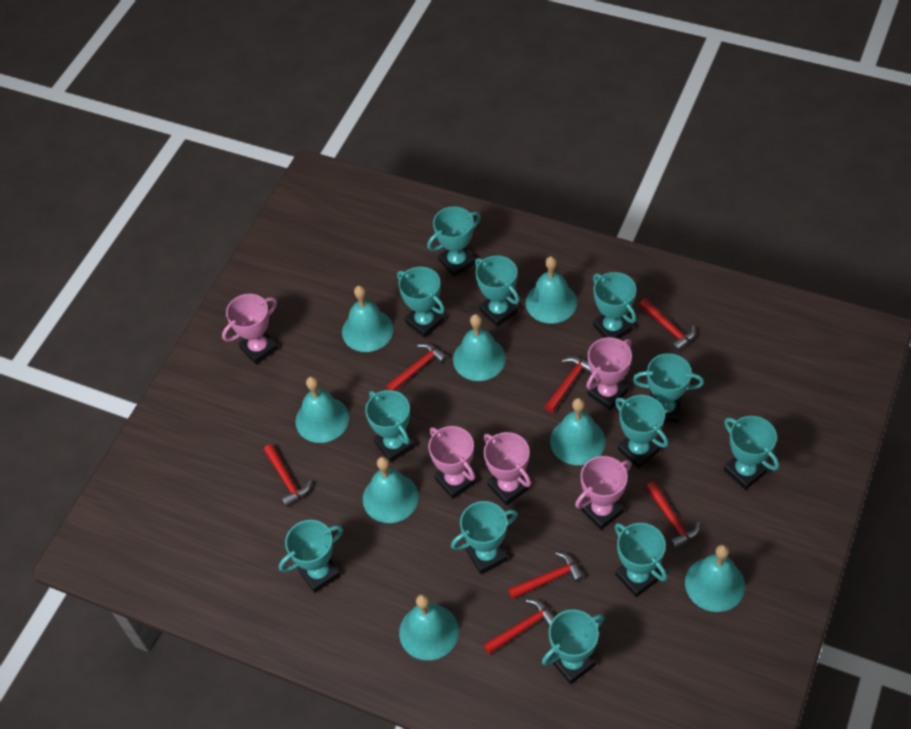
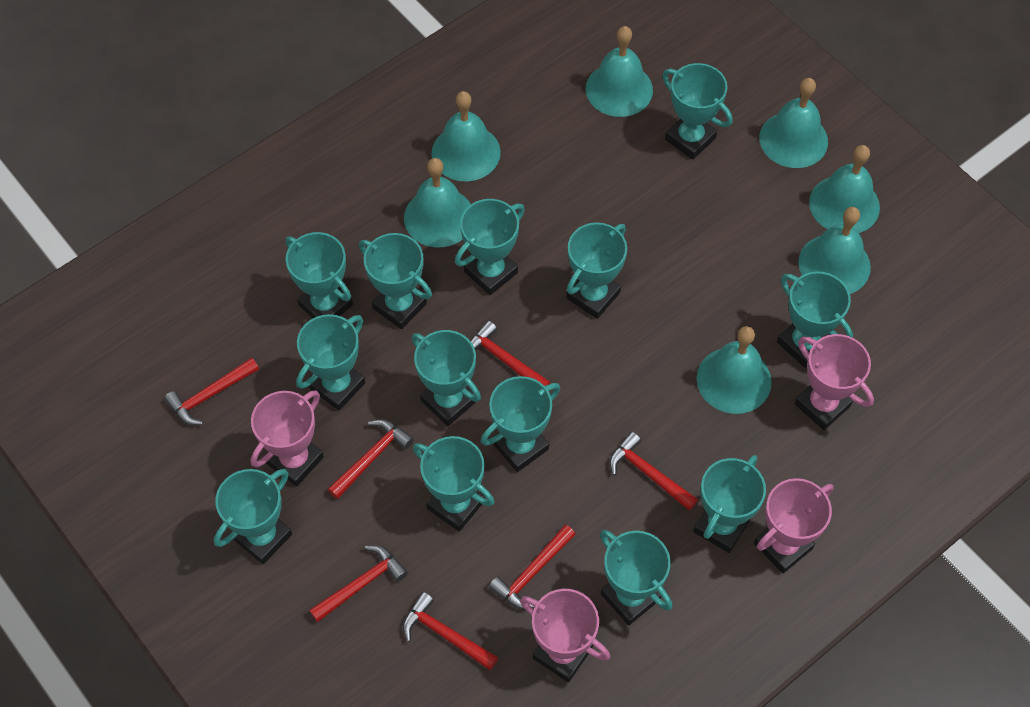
pink trophy: 5 -> 4
turquoise bell: 8 -> 7
turquoise trophy: 12 -> 13

